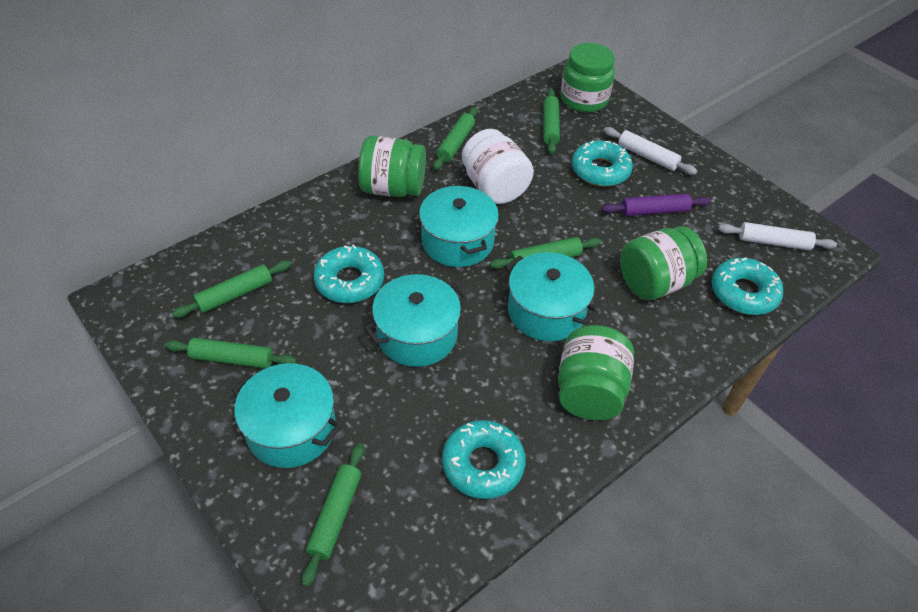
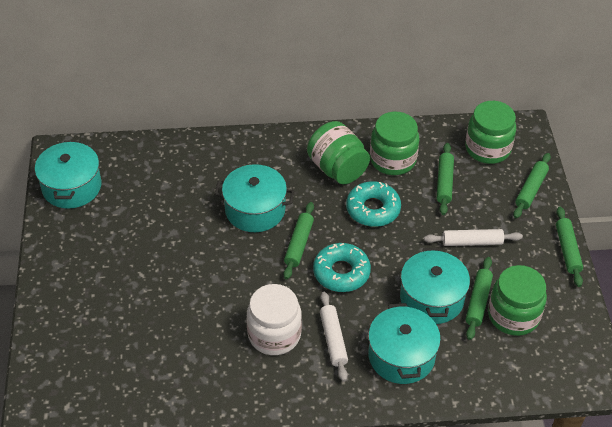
green rolling pin: 6 -> 5
purple rolling pin: 1 -> 0
turquoise donut: 4 -> 2

